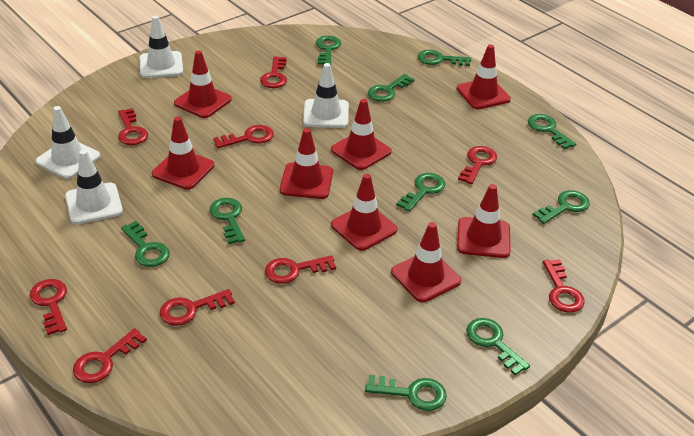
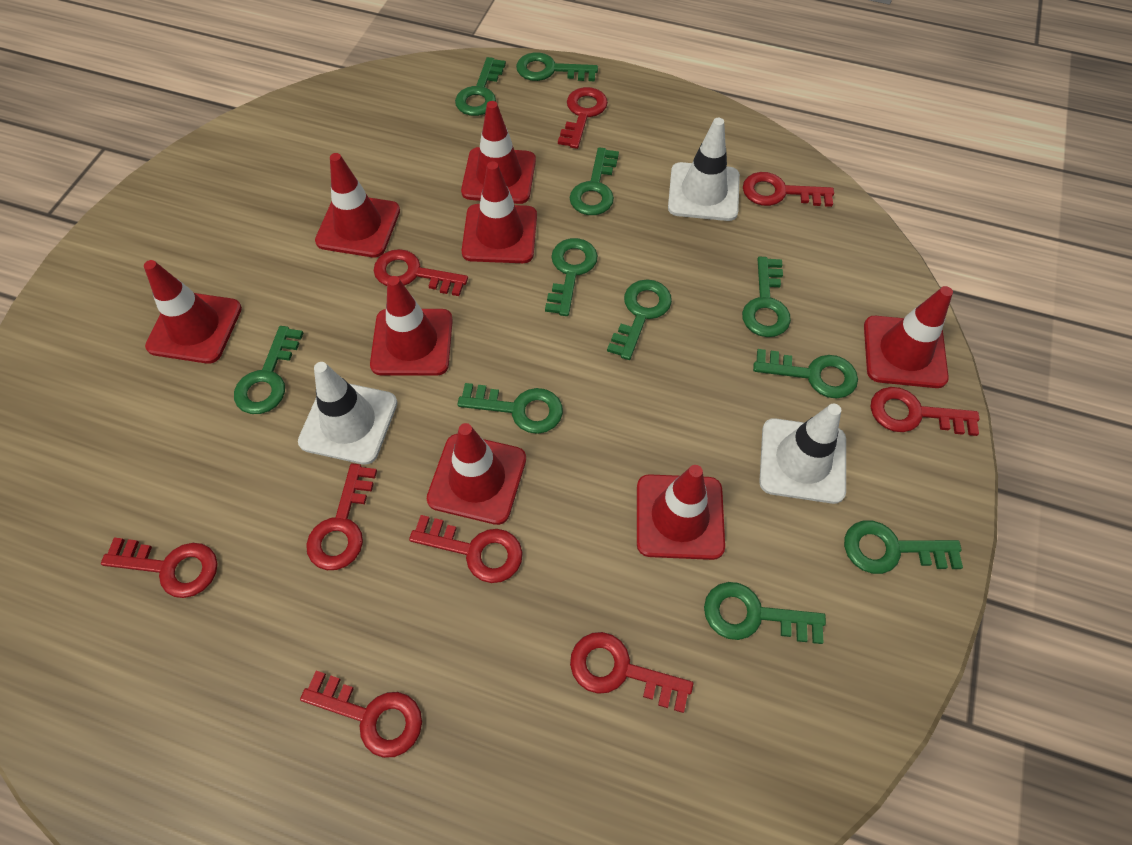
green key: 10 -> 11
white traffic cone: 4 -> 3

